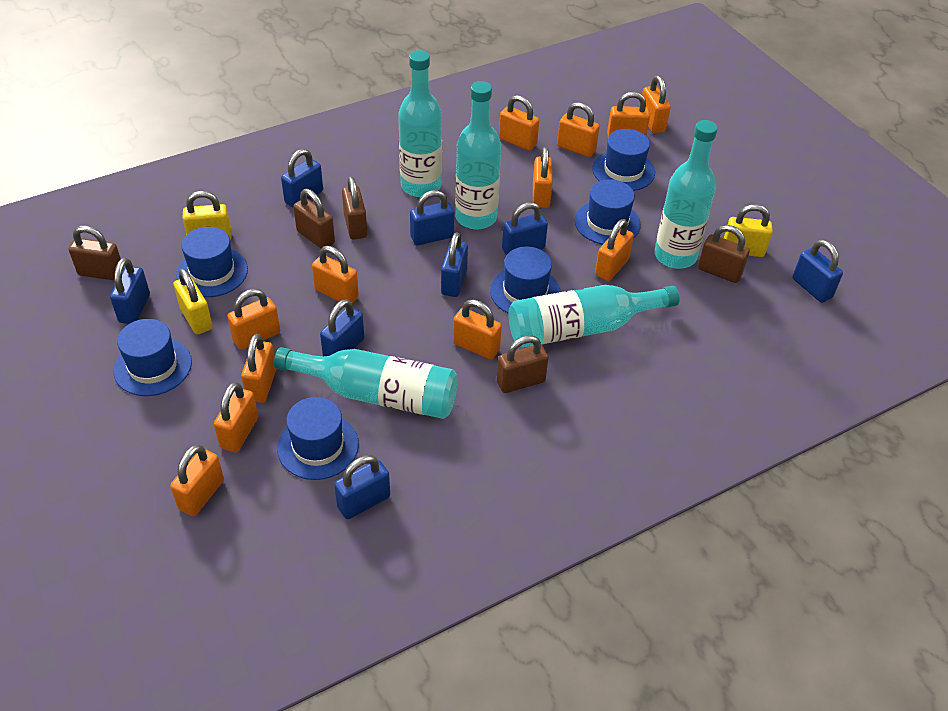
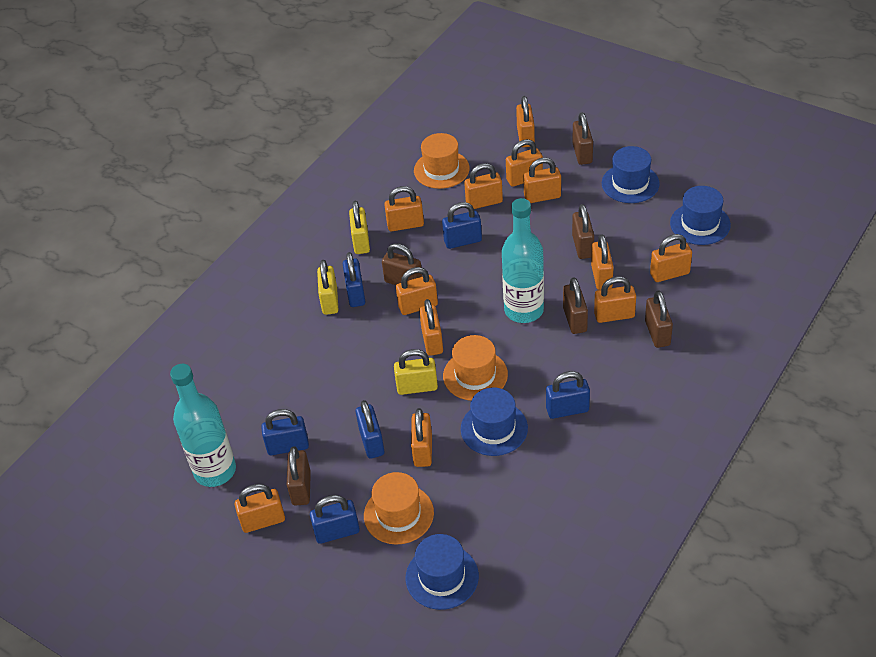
blue hat: 6 -> 4
blue padlock: 8 -> 6
brown padlock: 5 -> 6
orange hat: 0 -> 3
turquoise bottle: 5 -> 2

